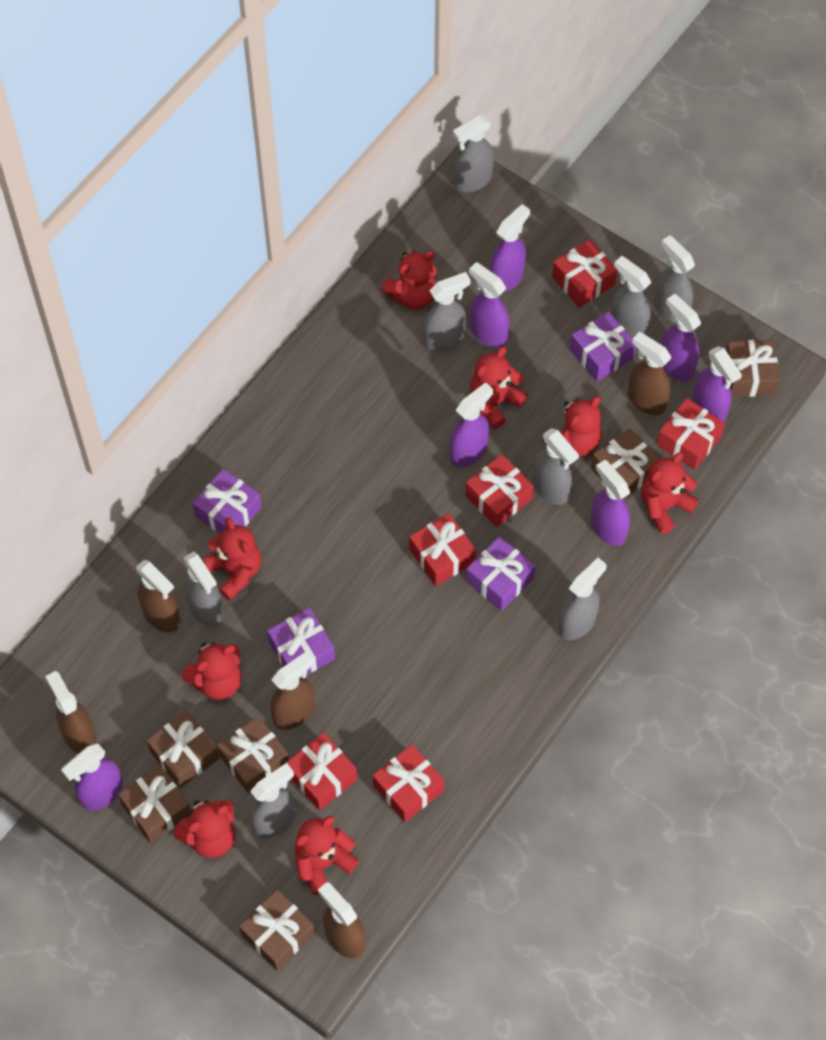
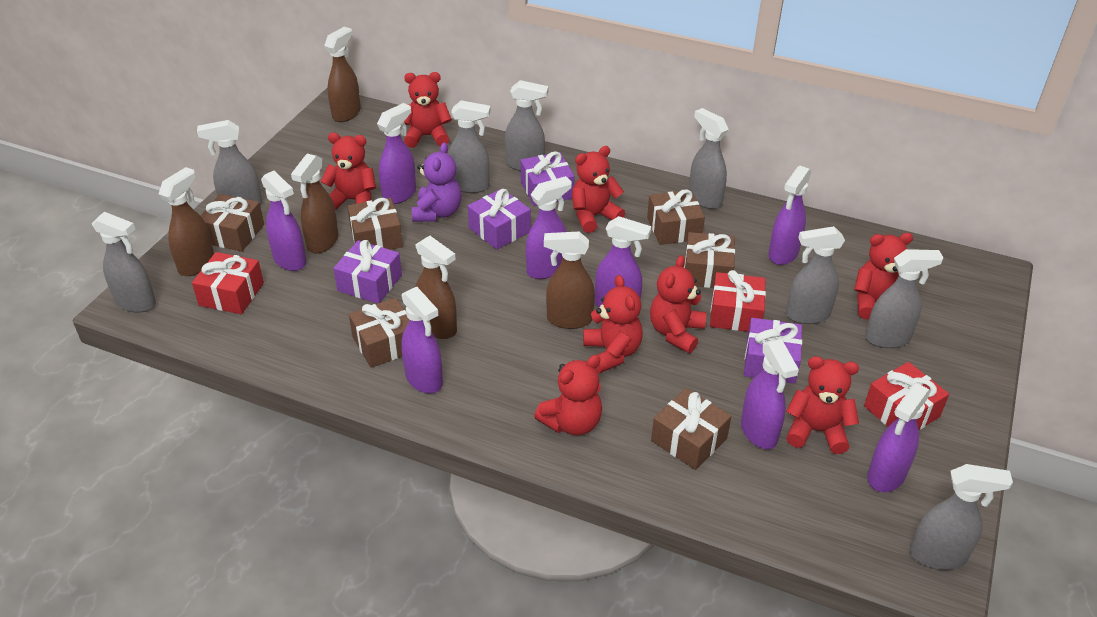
purple spray bottle: 7 -> 8
purple teddy bear: 0 -> 1
red gift: 6 -> 3

